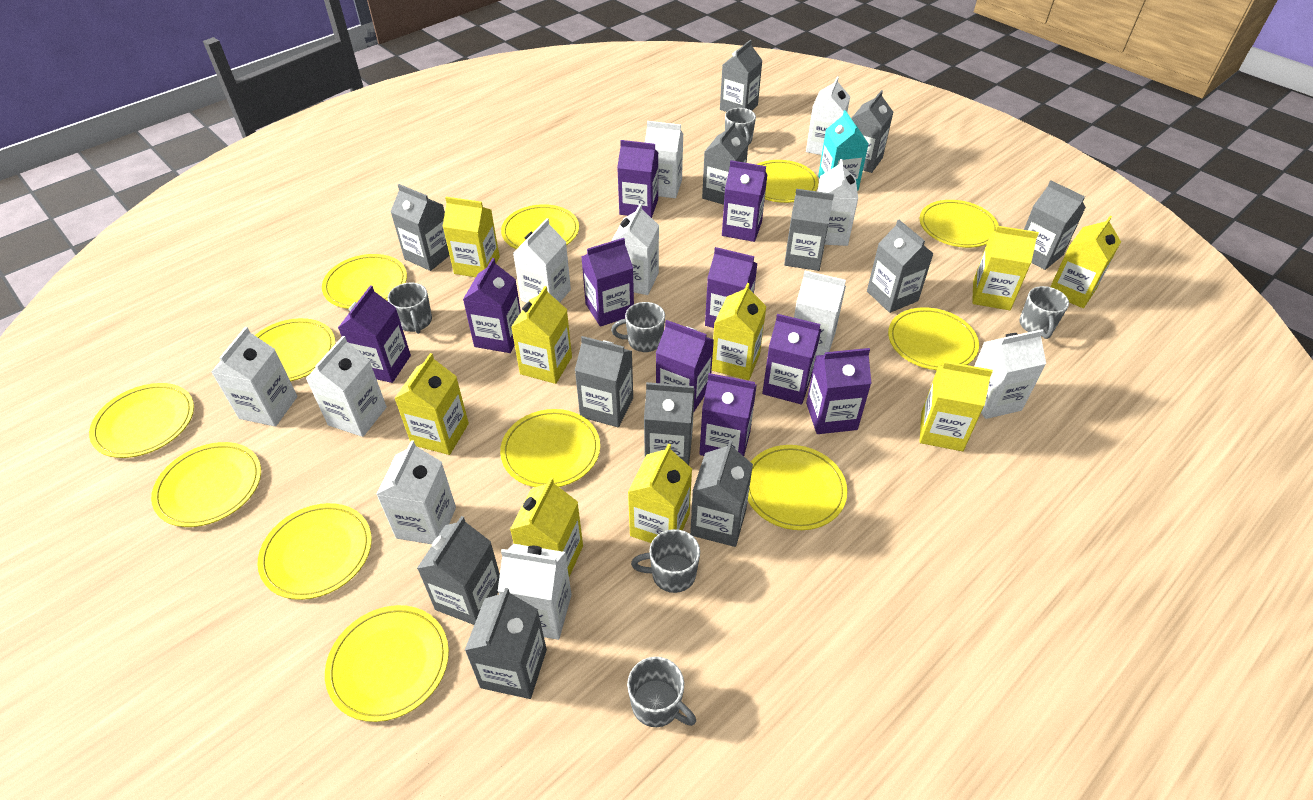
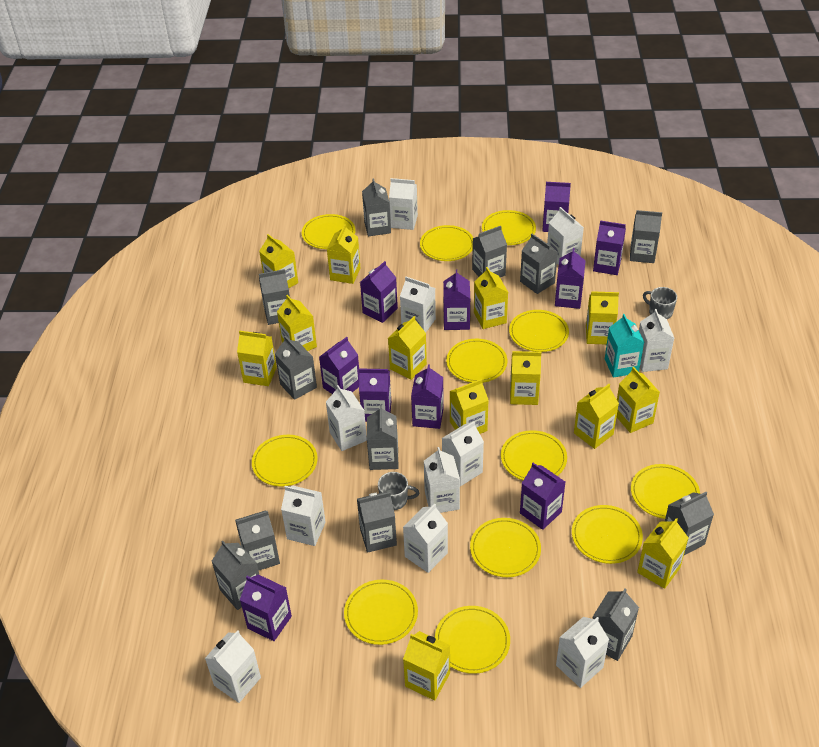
grey mug: 6 -> 2
yellow carton: 9 -> 13

